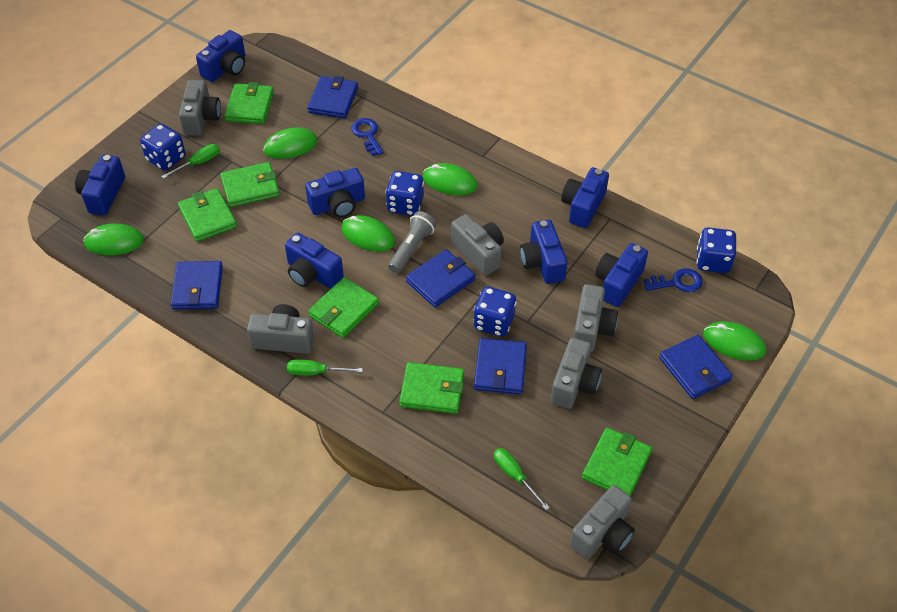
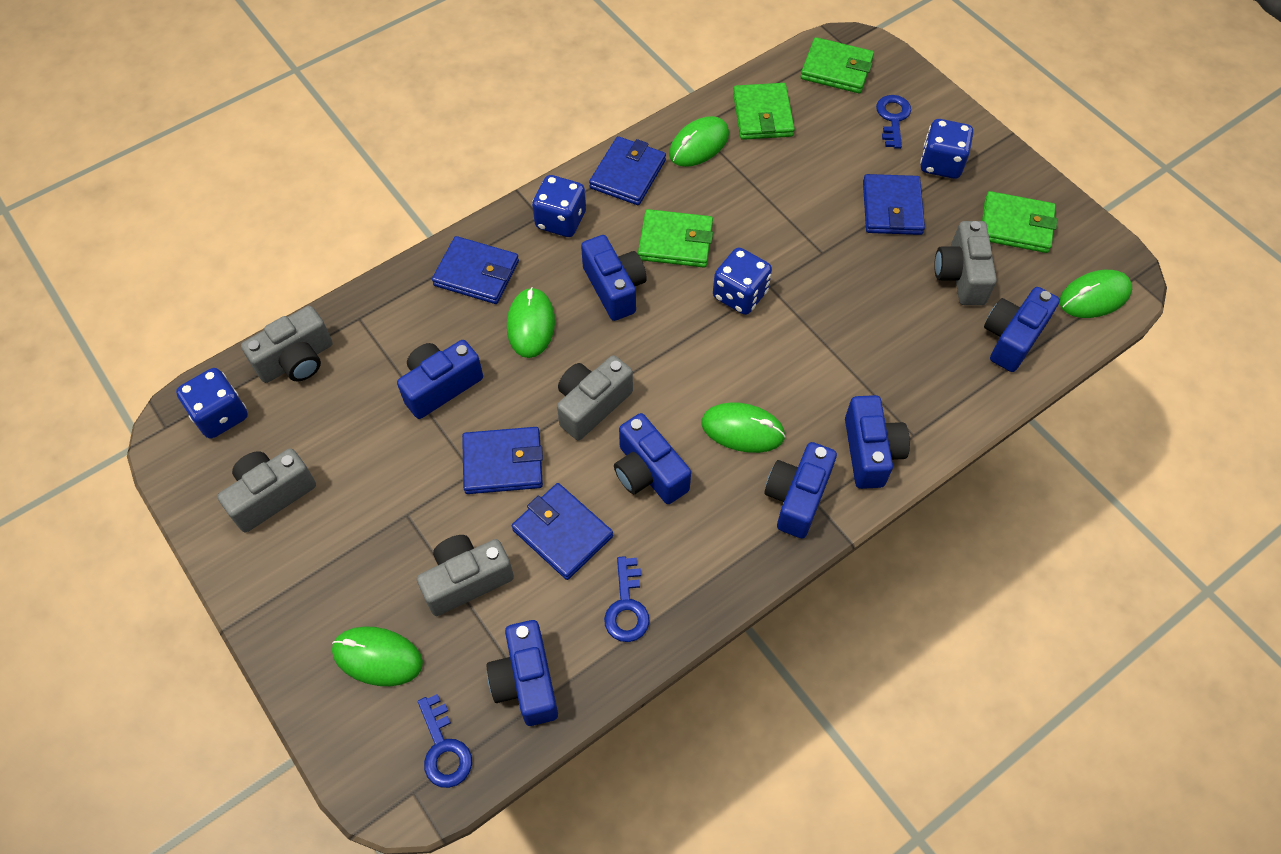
blue key: 2 -> 3
green screwdriver: 3 -> 0
green wallet: 6 -> 4
grey camera: 6 -> 5
grey flashlight: 1 -> 0

